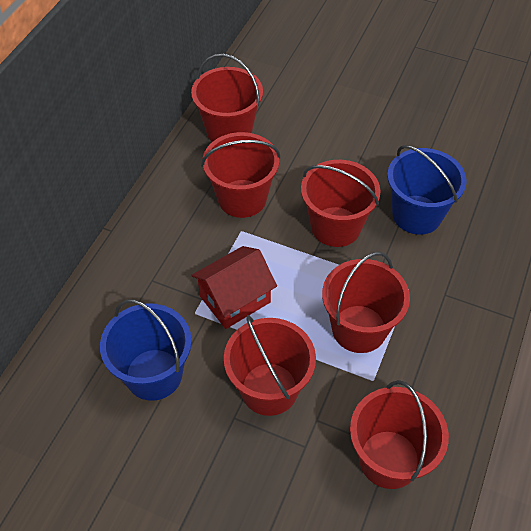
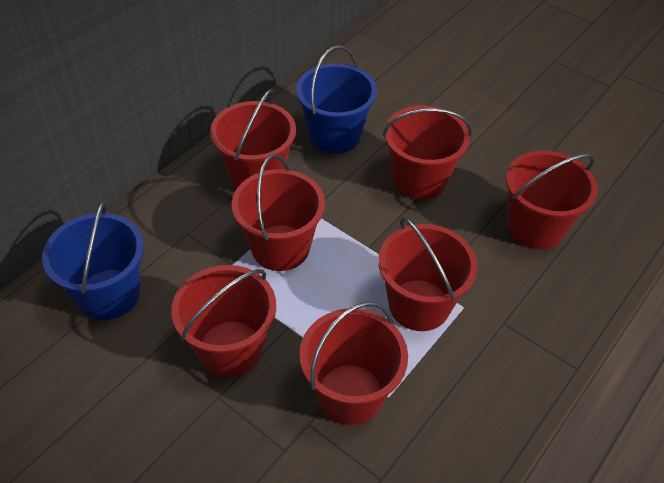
red bucket: 6 -> 7
red house: 1 -> 0

